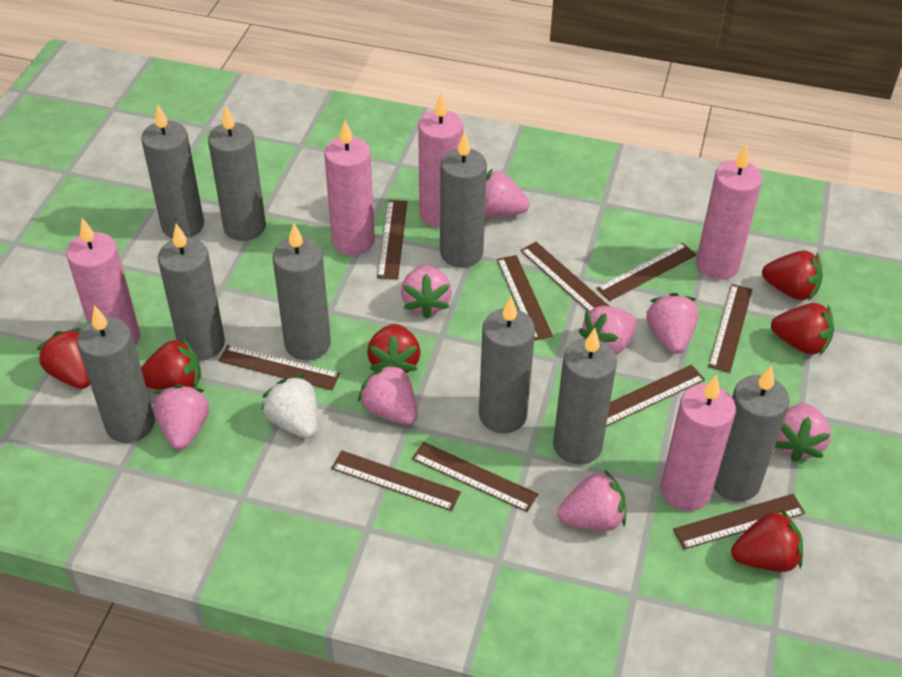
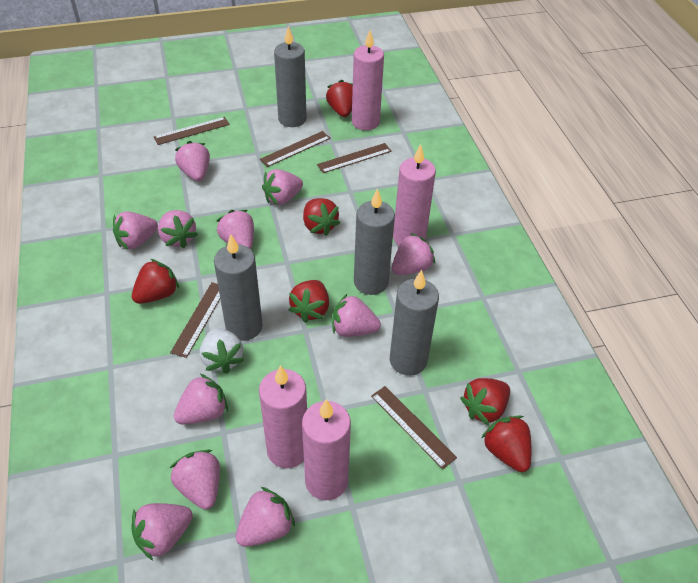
brown ruler: 10 -> 5
grey candle: 9 -> 4
pink candle: 5 -> 4
pink strawberry: 8 -> 11

